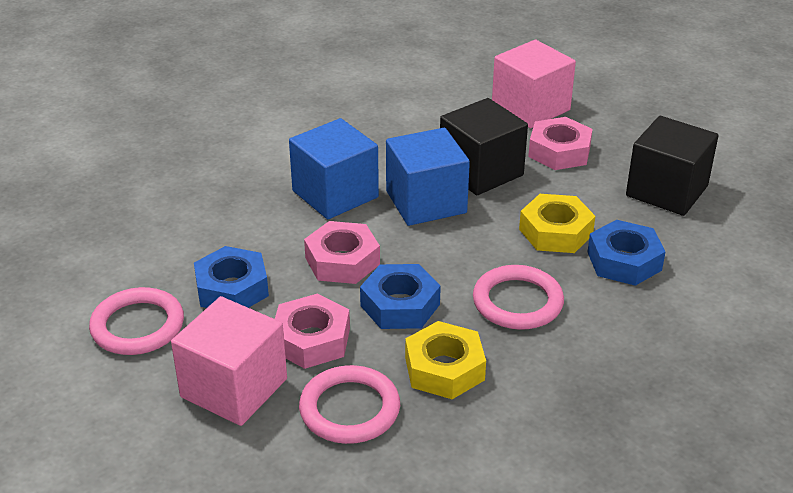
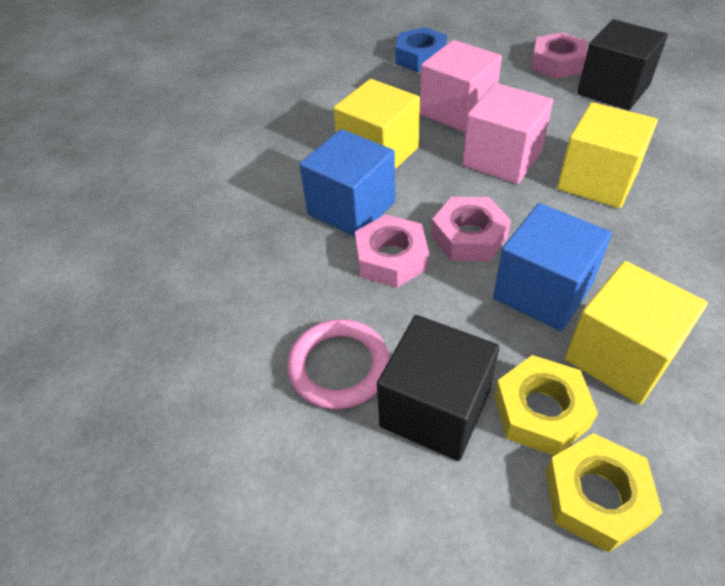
blue nut: 3 -> 1
pink ring: 3 -> 1
yellow cube: 0 -> 3

